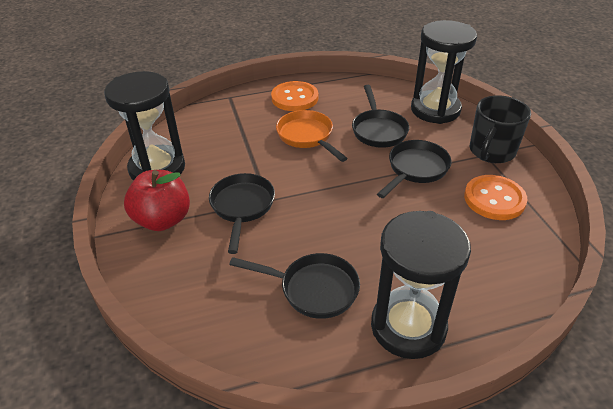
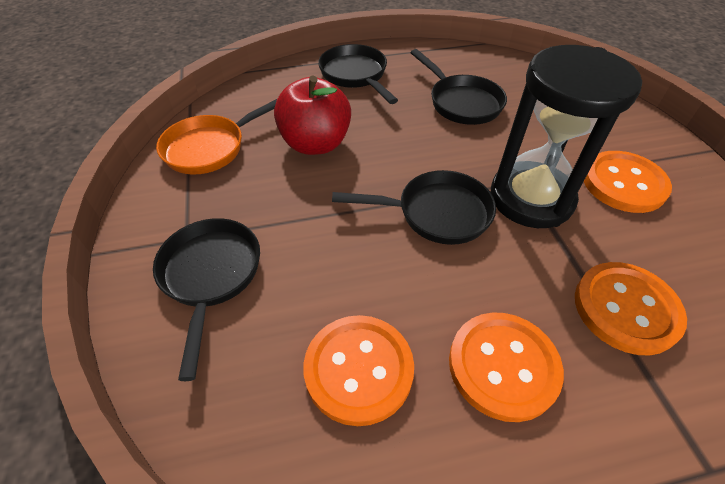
black hourglass: 3 -> 1
black mug: 1 -> 0
orange button: 2 -> 4

